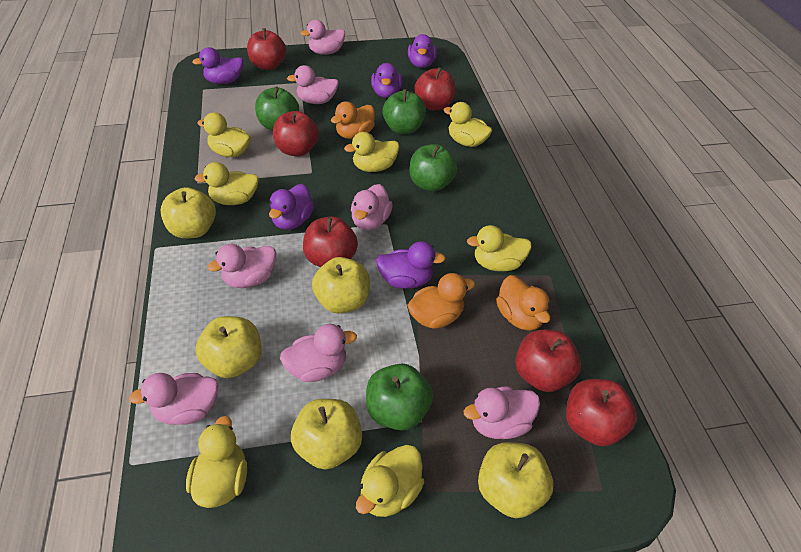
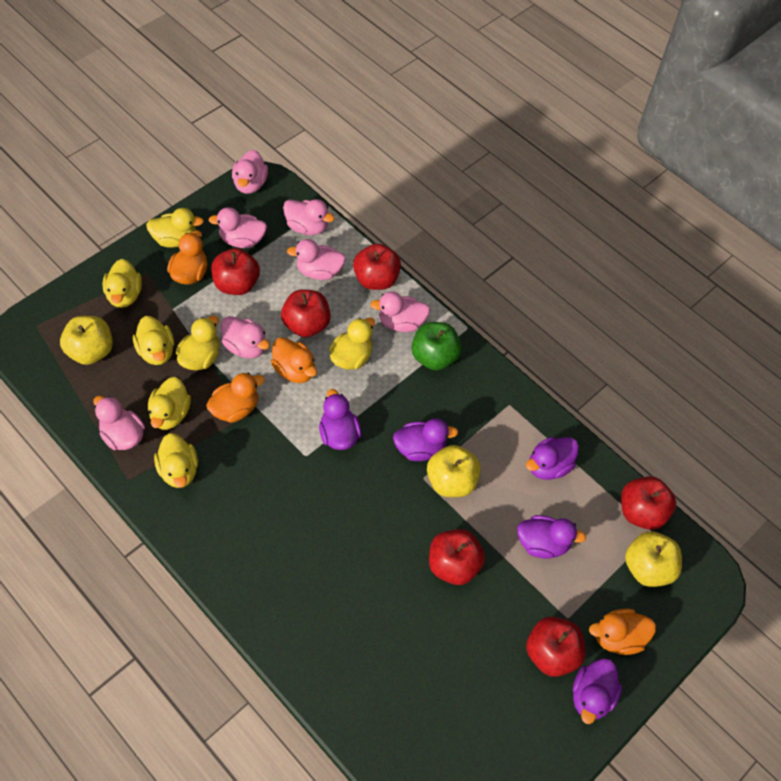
green apple: 4 -> 1
orange duck: 3 -> 4
yellow apple: 5 -> 3

